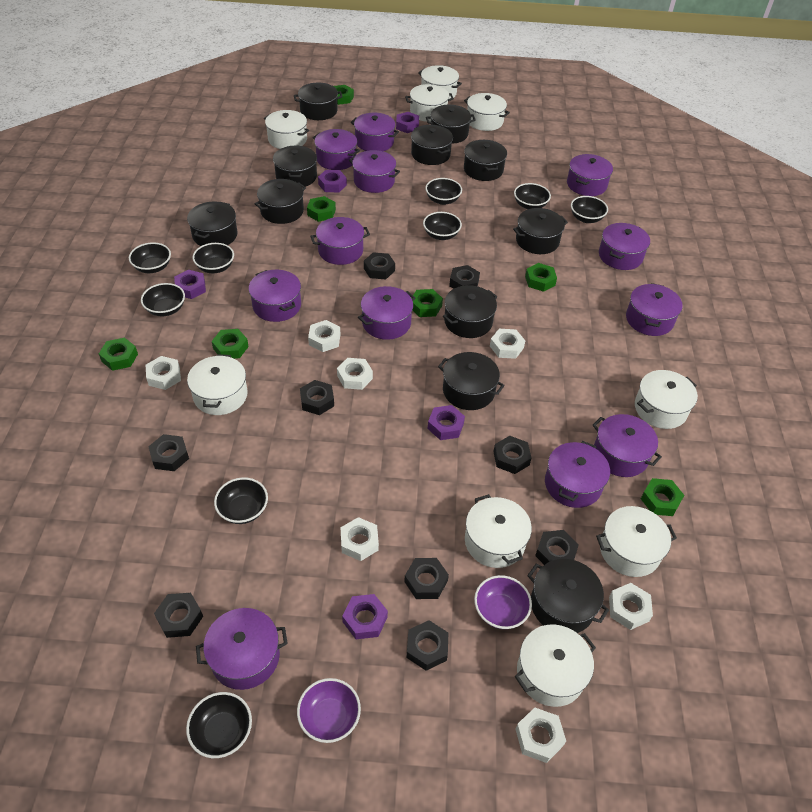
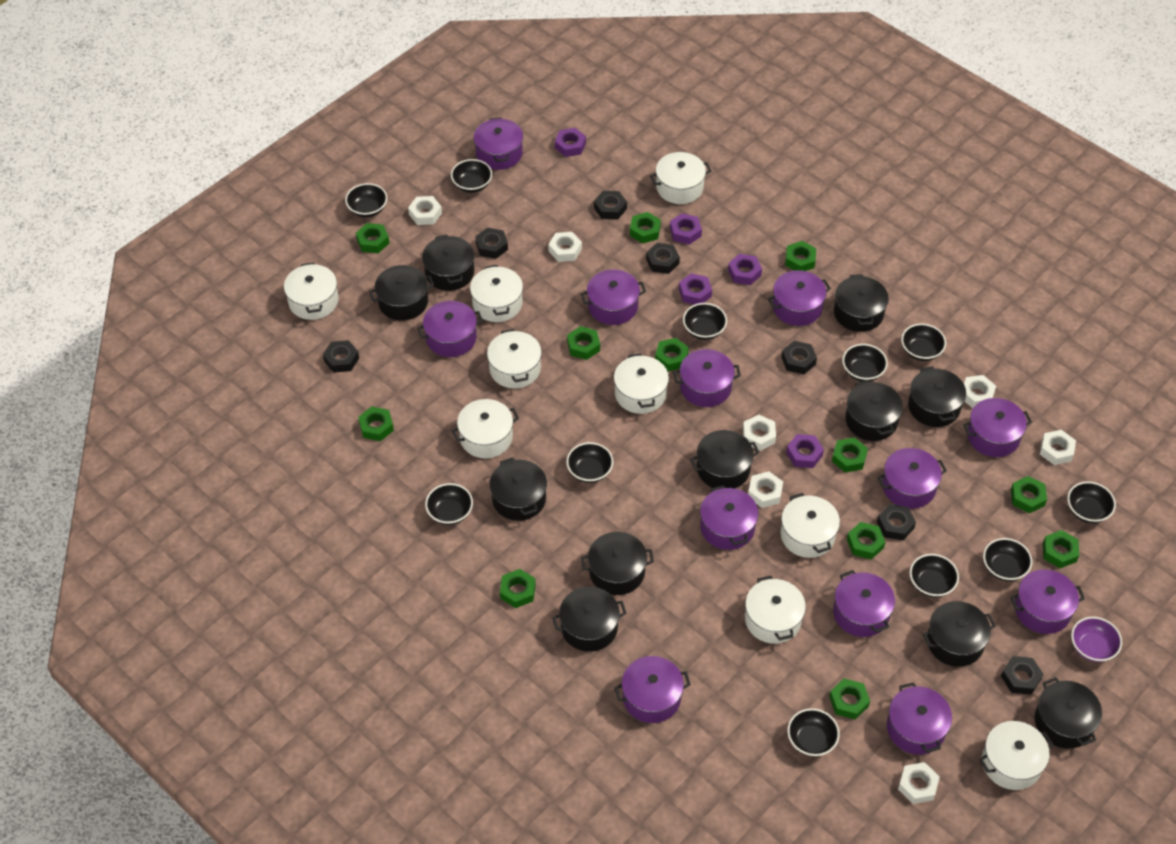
black bowl: 9 -> 11
black nut: 9 -> 7
green nut: 7 -> 12
purple bowl: 2 -> 1

